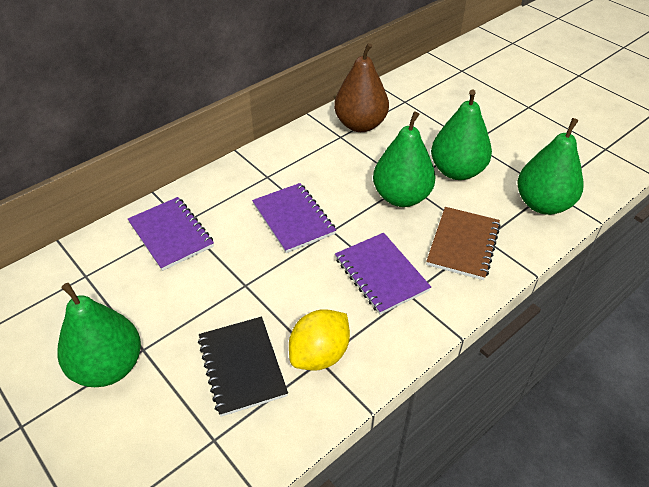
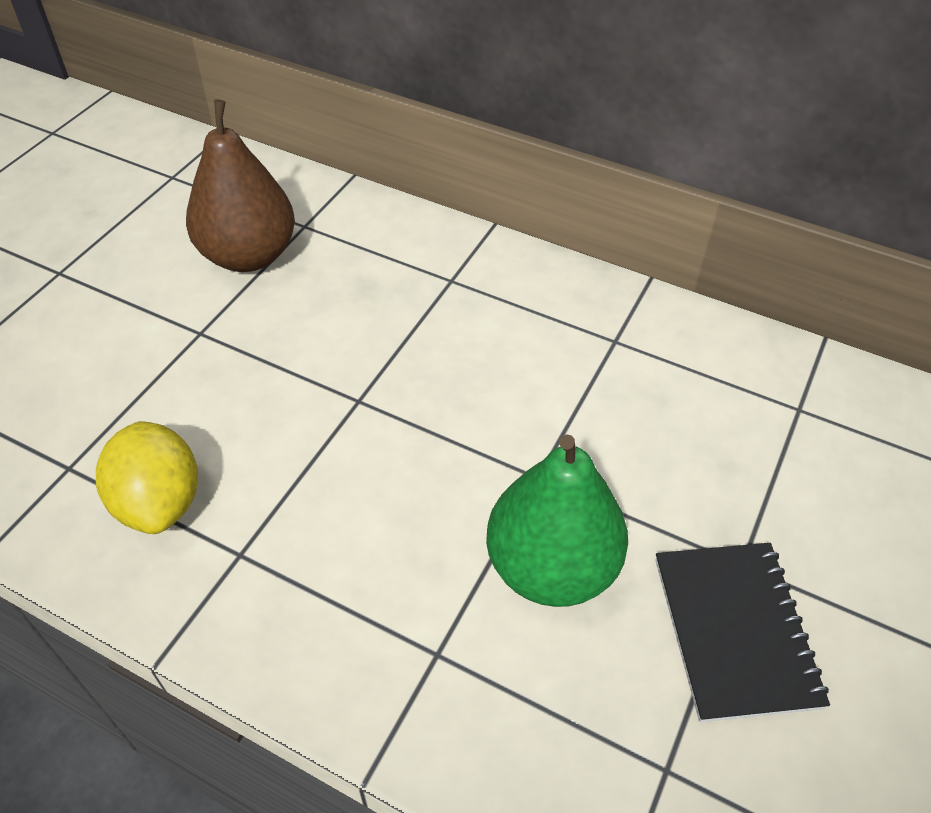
brown notebook: 1 -> 0
green pear: 4 -> 1
purple notebook: 3 -> 0

